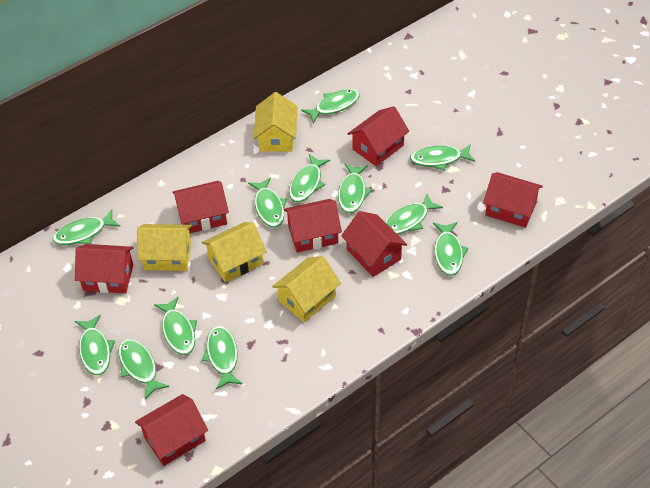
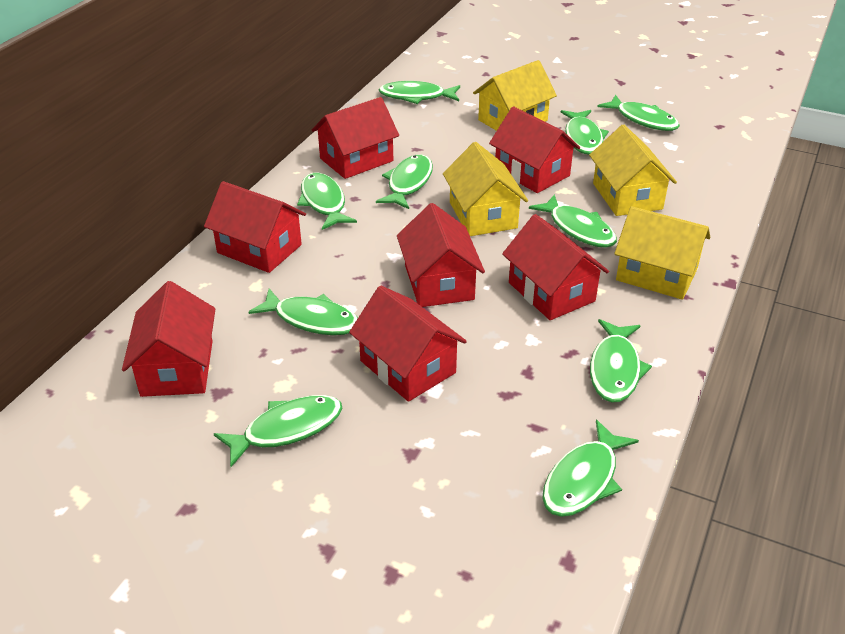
green fish: 12 -> 10

